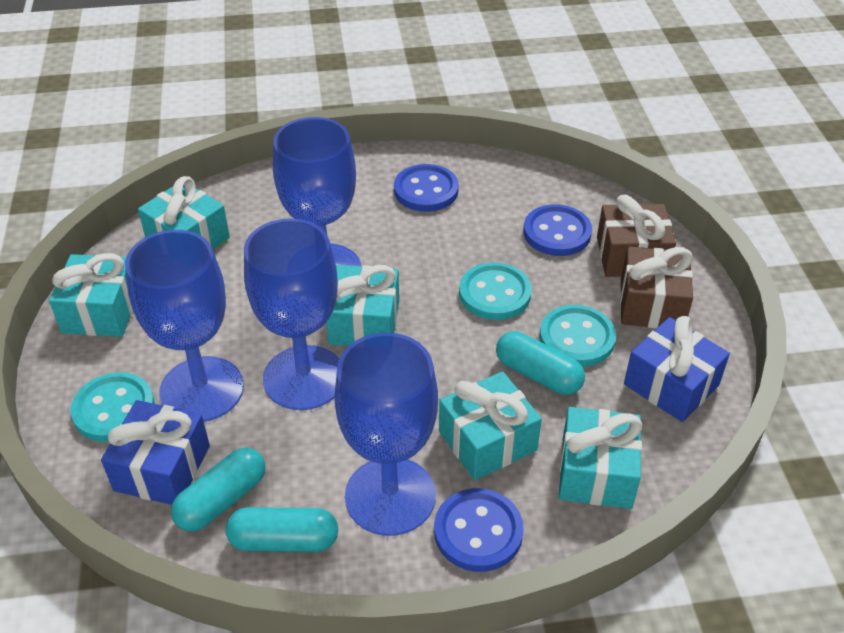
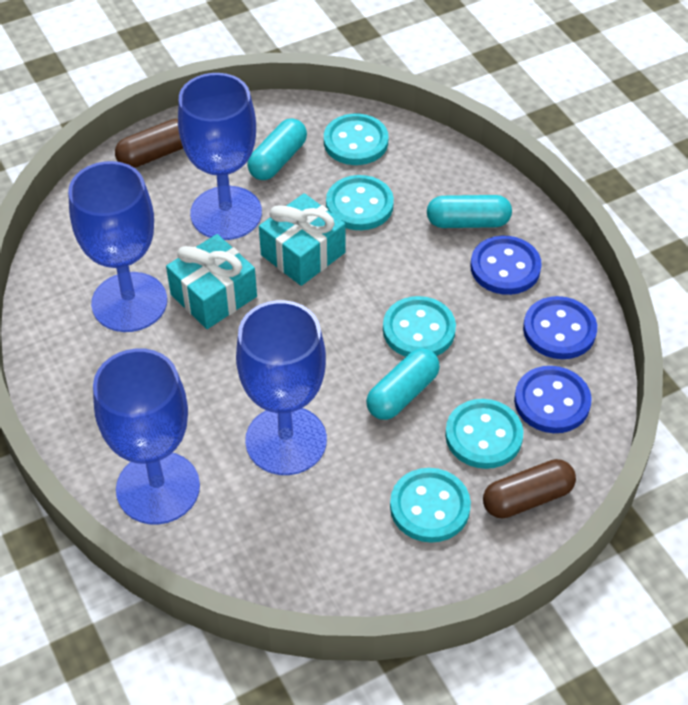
blue gift: 2 -> 0
brown capsule: 0 -> 2
brown gift: 2 -> 0
turquoise button: 3 -> 5
turquoise gift: 5 -> 2

